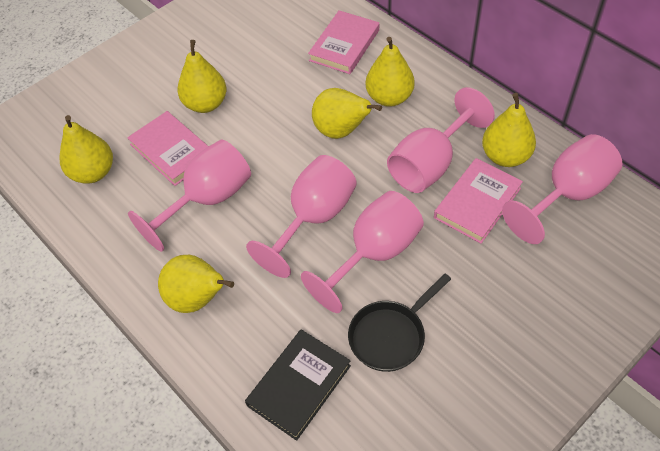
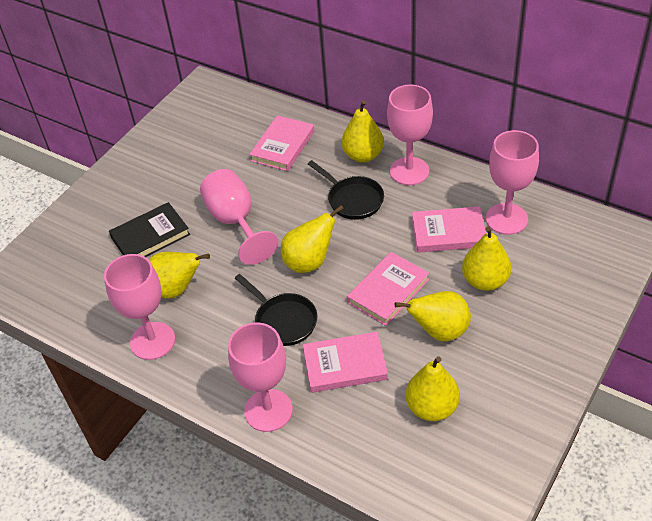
black pan: 1 -> 2
pink book: 3 -> 4

